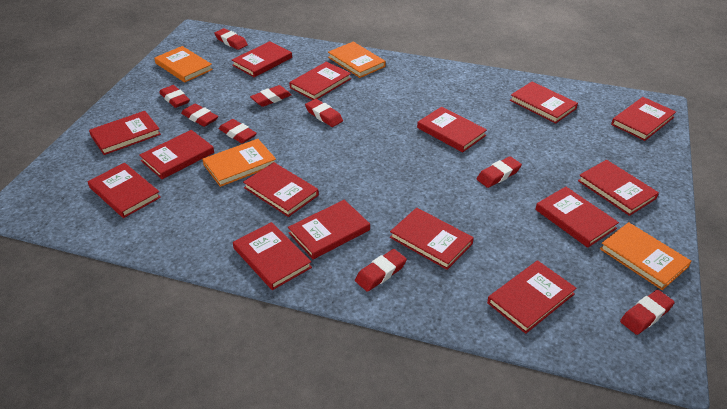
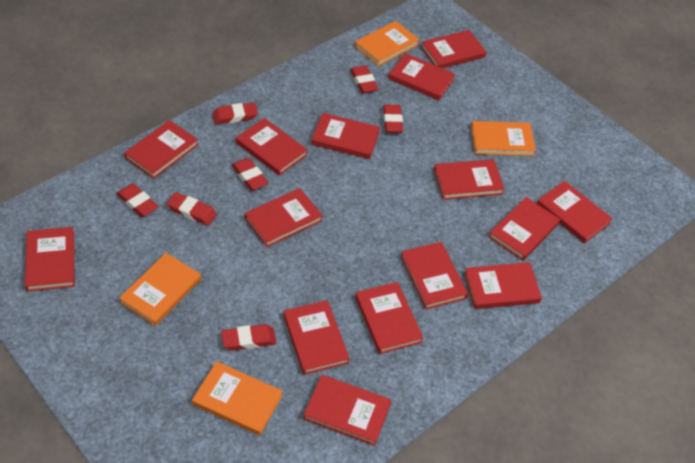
red eraser: 9 -> 7

